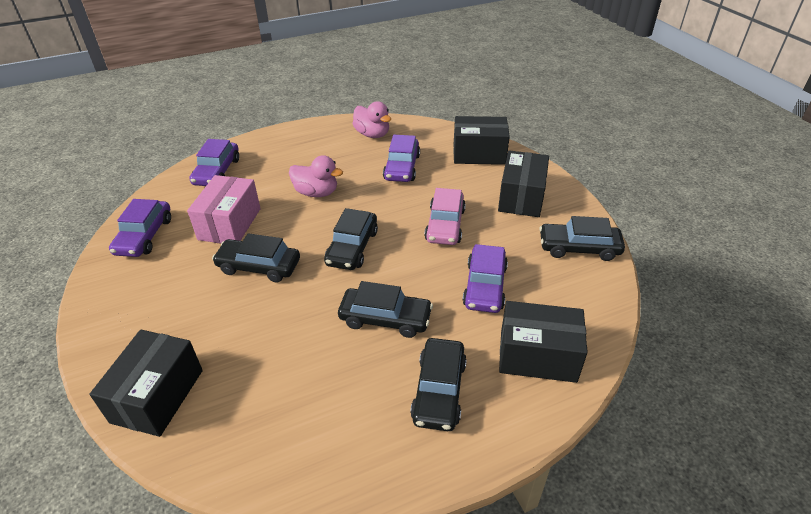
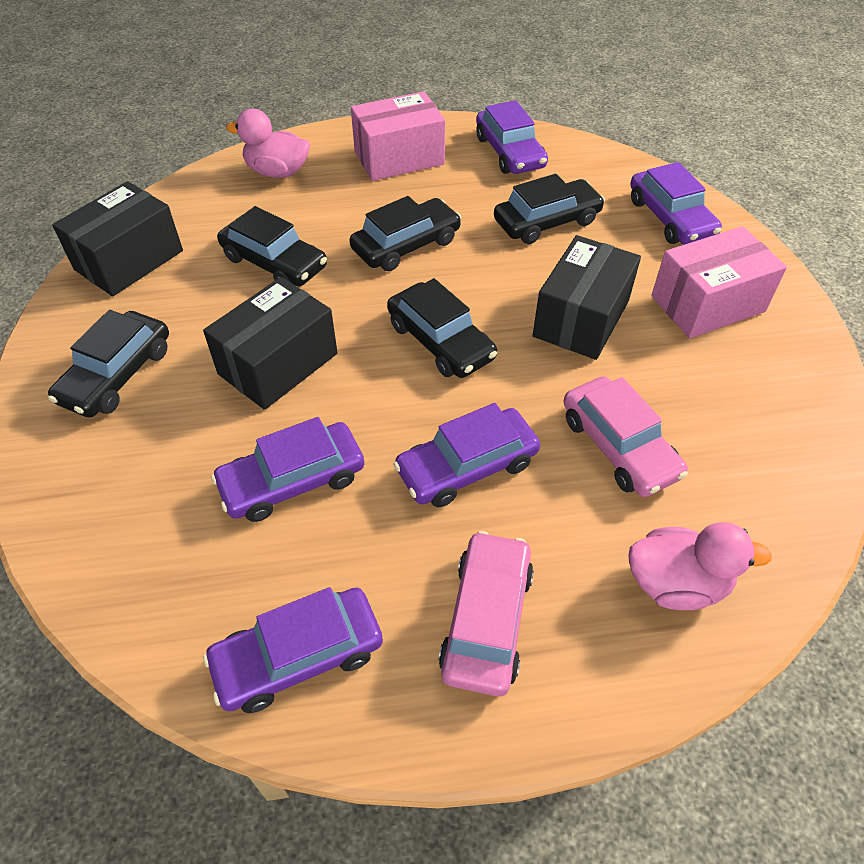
black box: 4 -> 3
pink box: 1 -> 2
pink car: 1 -> 2
purple car: 4 -> 5

